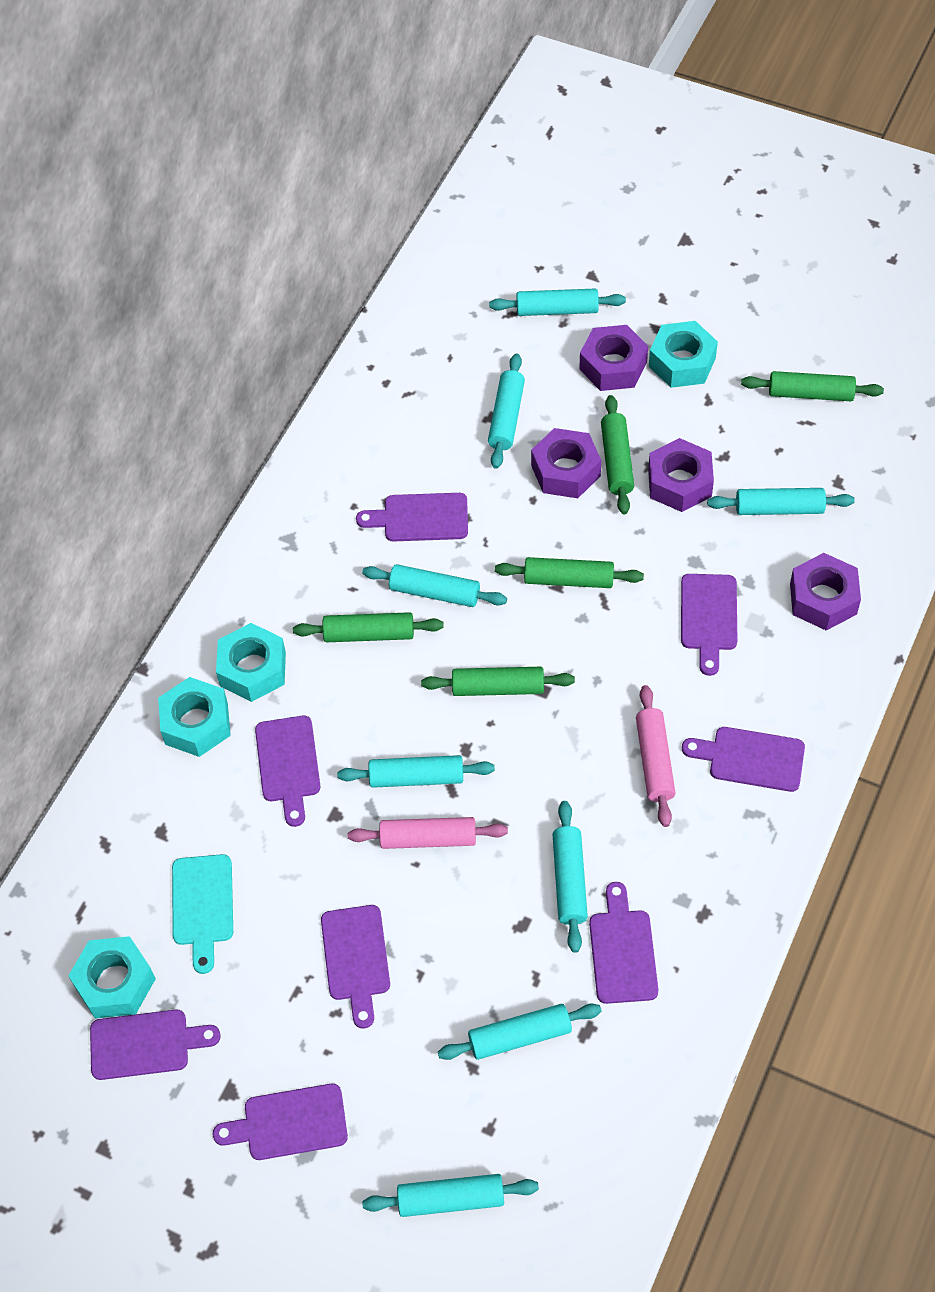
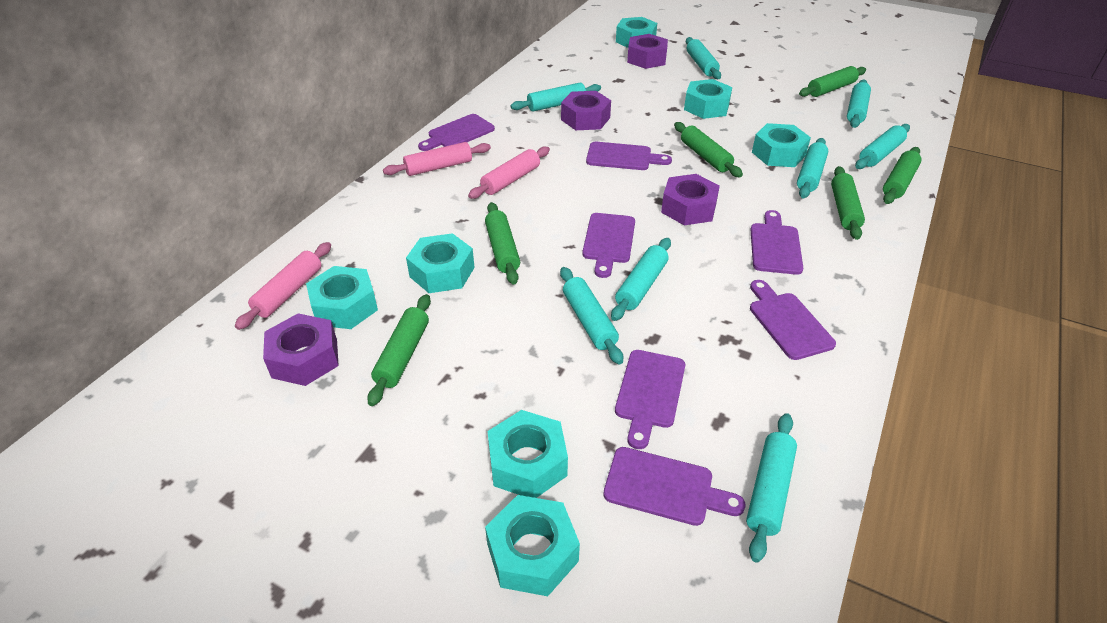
green rolling pin: 5 -> 6
pink rolling pin: 2 -> 3
purple cutting board: 8 -> 7
turquoise cutting board: 1 -> 0
turquoise nut: 4 -> 7

